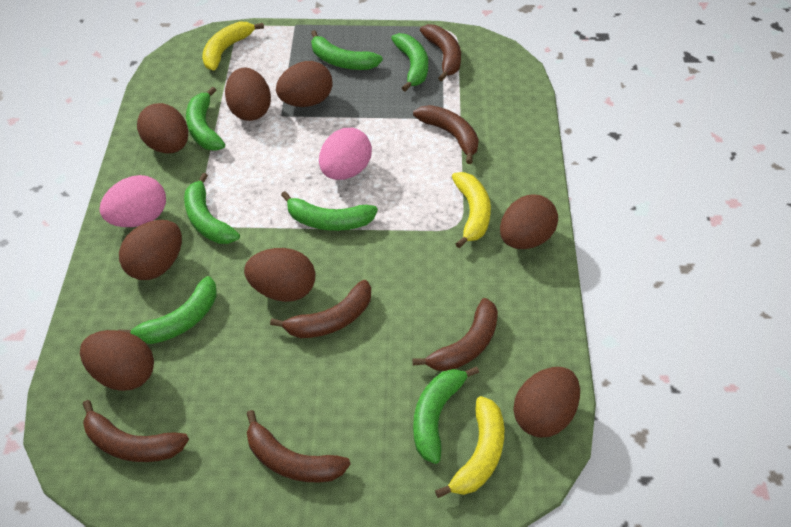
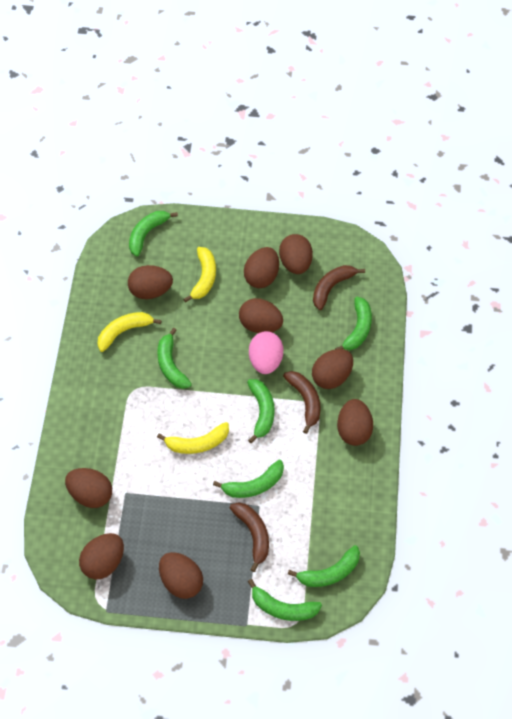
brown banana: 6 -> 3
brown egg: 8 -> 9
pink egg: 2 -> 1

